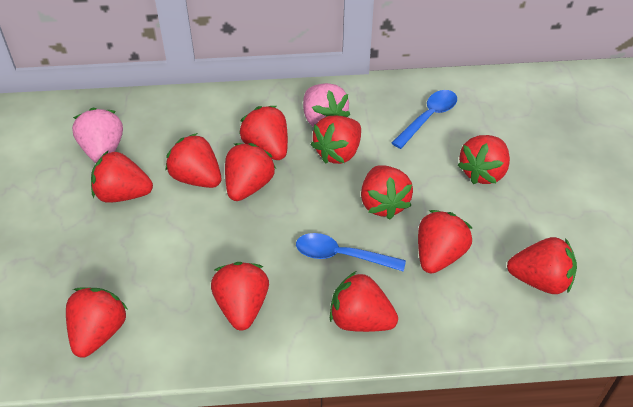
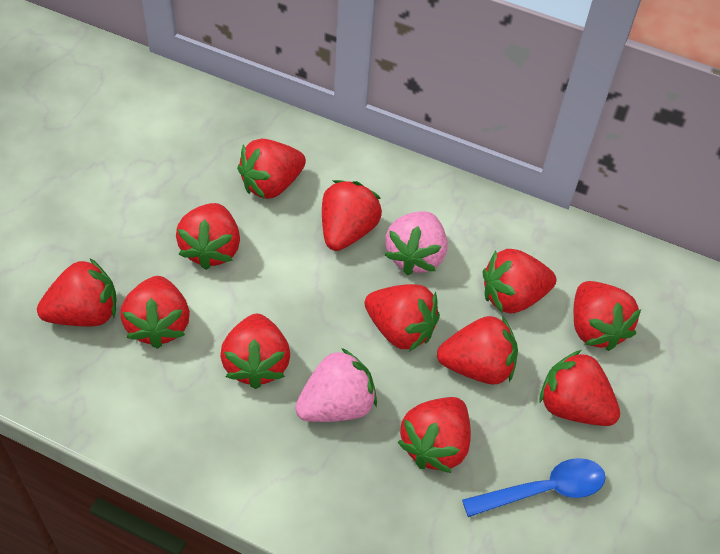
blue spoon: 2 -> 1

